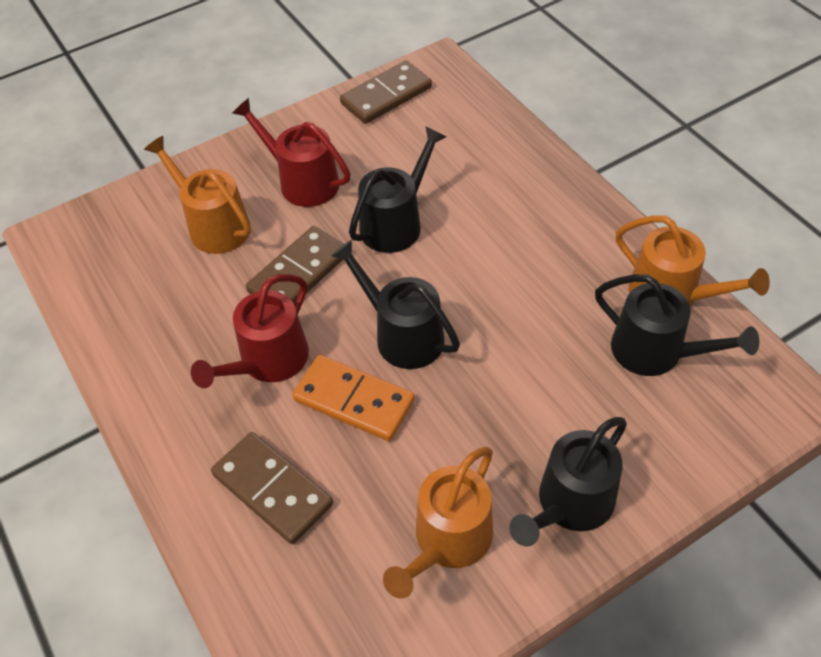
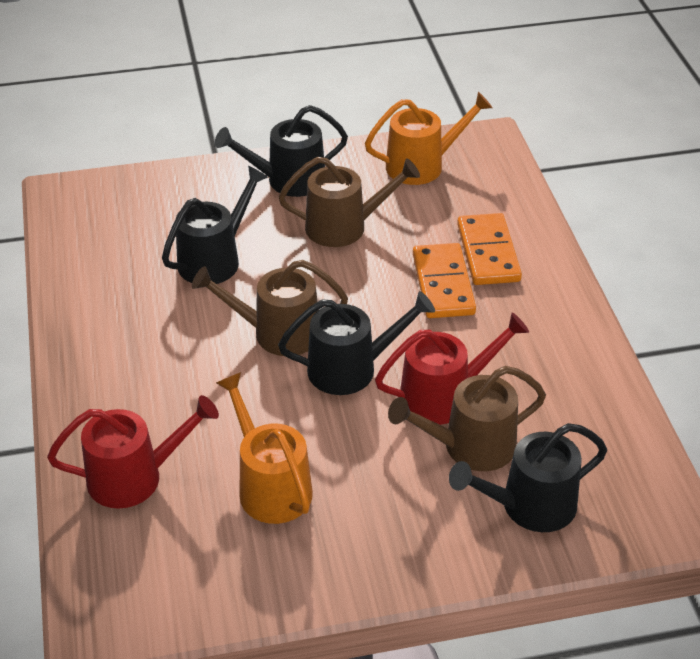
brown domino: 3 -> 0
brown watering can: 0 -> 3
orange domino: 1 -> 2
orange watering can: 3 -> 2

